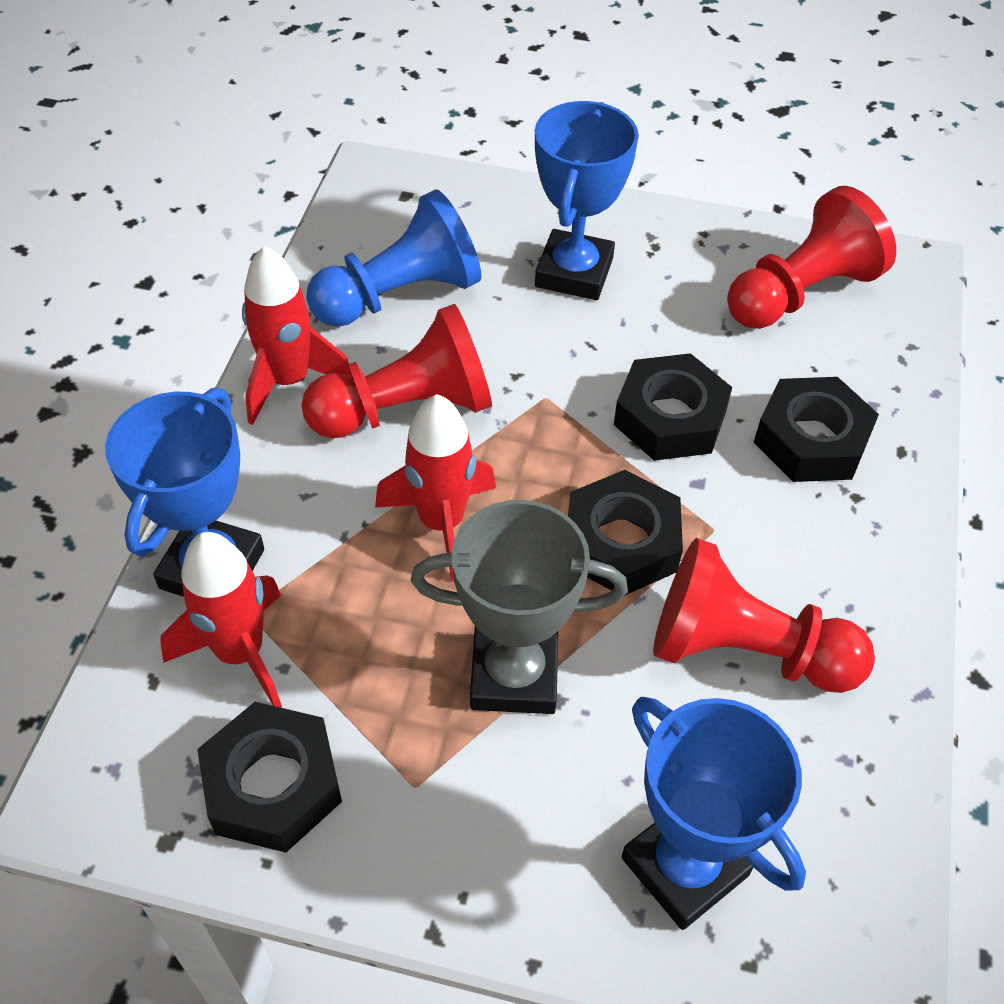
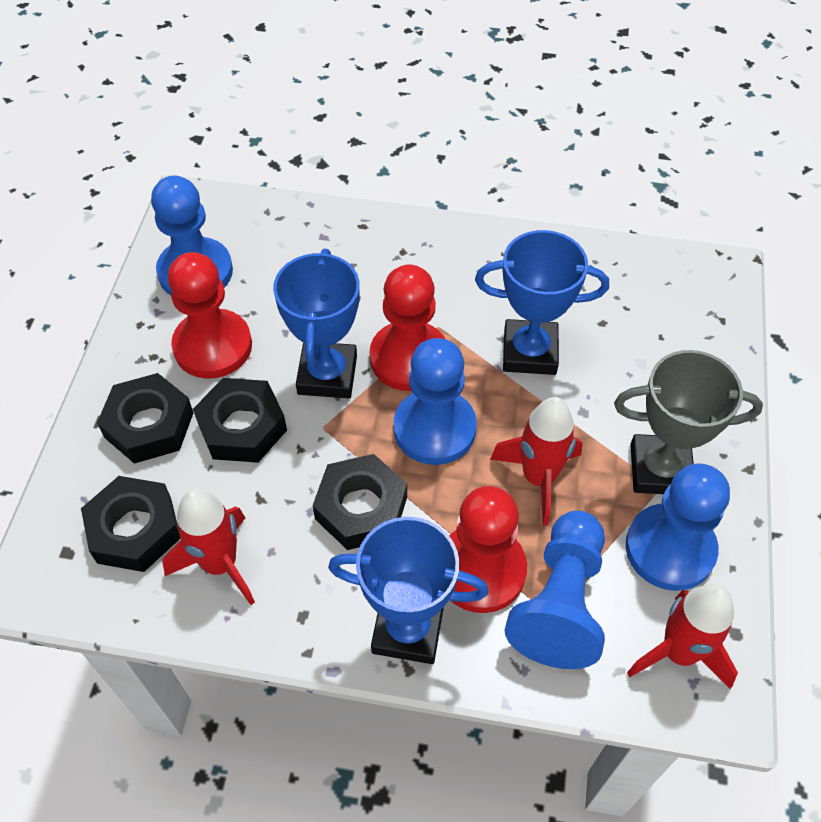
blue pawn: 1 -> 4

